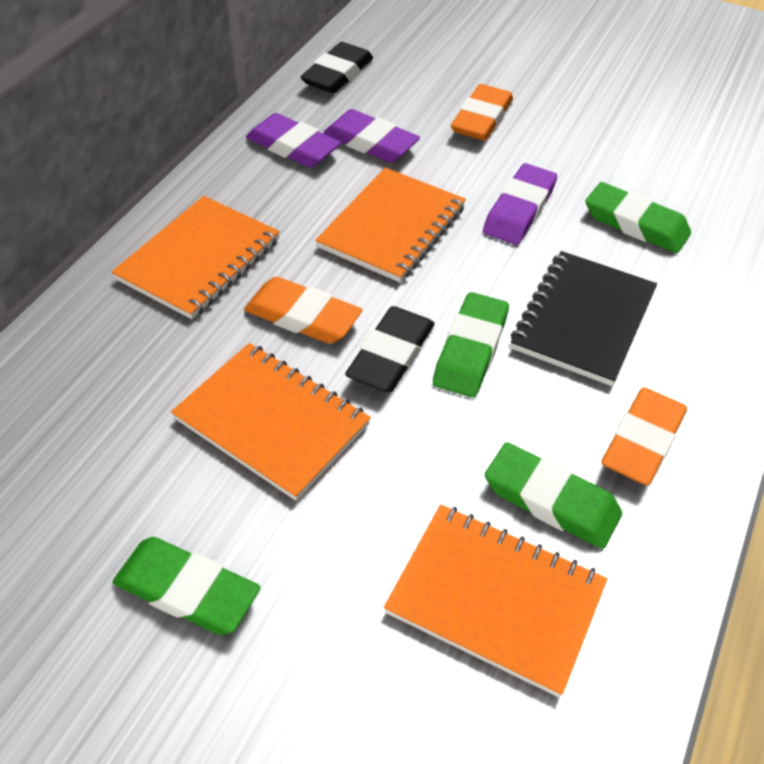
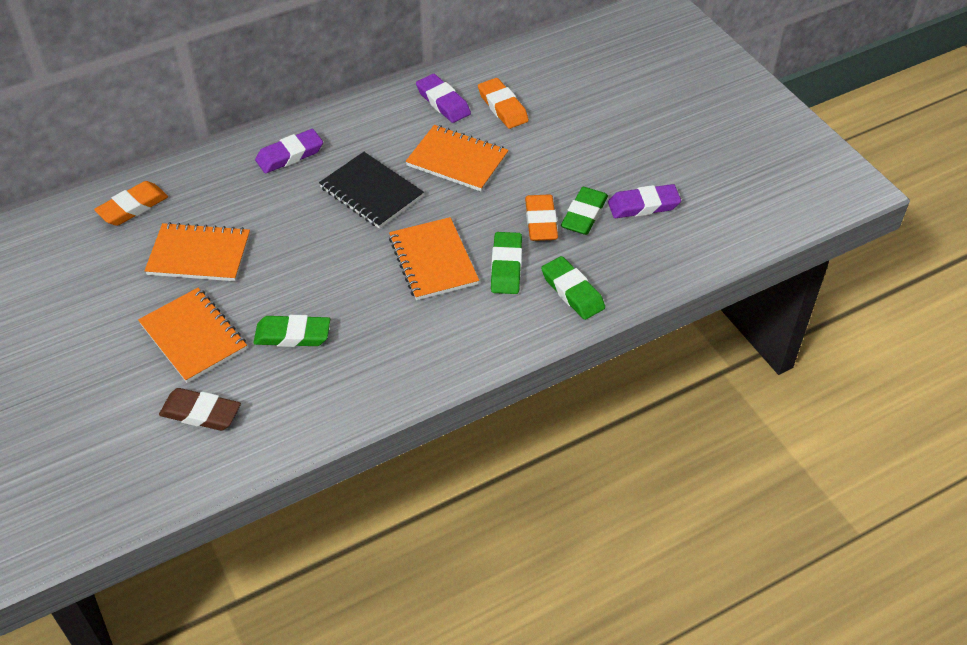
black eraser: 2 -> 0
brown eraser: 0 -> 1

